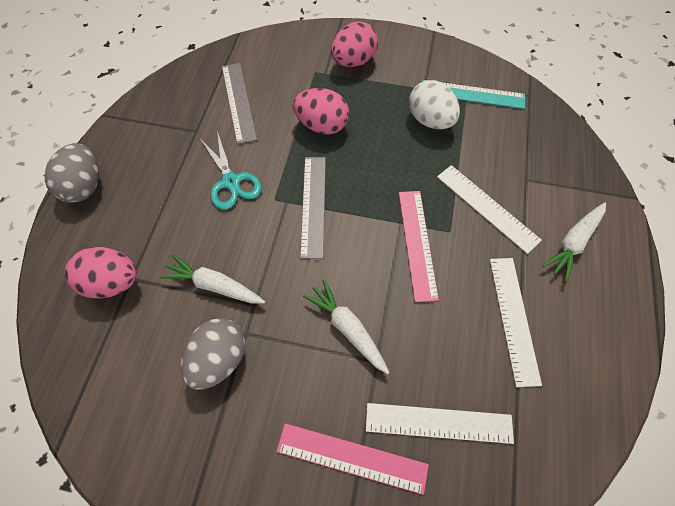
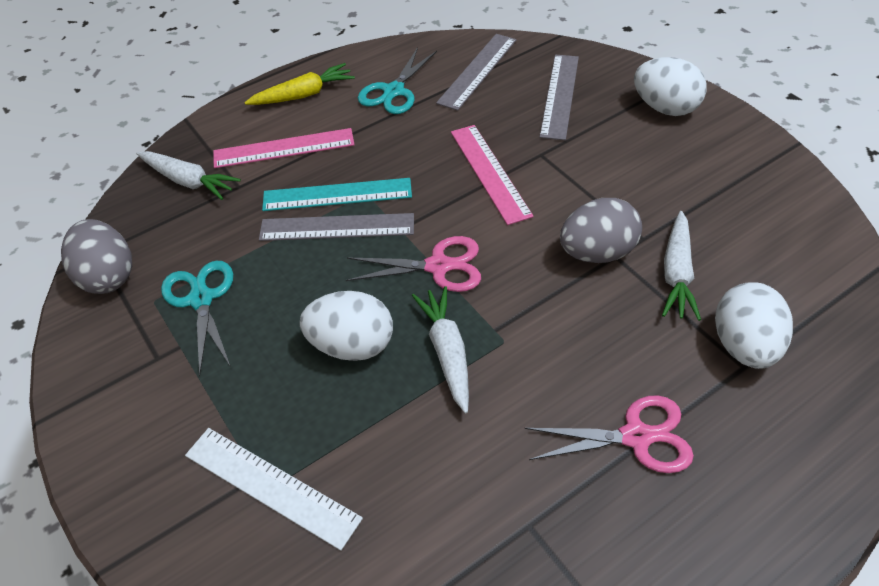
grey ruler: 2 -> 3
pink egg: 3 -> 0
pink scissors: 0 -> 2
turquoise scissors: 1 -> 2
white egg: 1 -> 3
white ruler: 3 -> 1
yellow carrot: 0 -> 1

